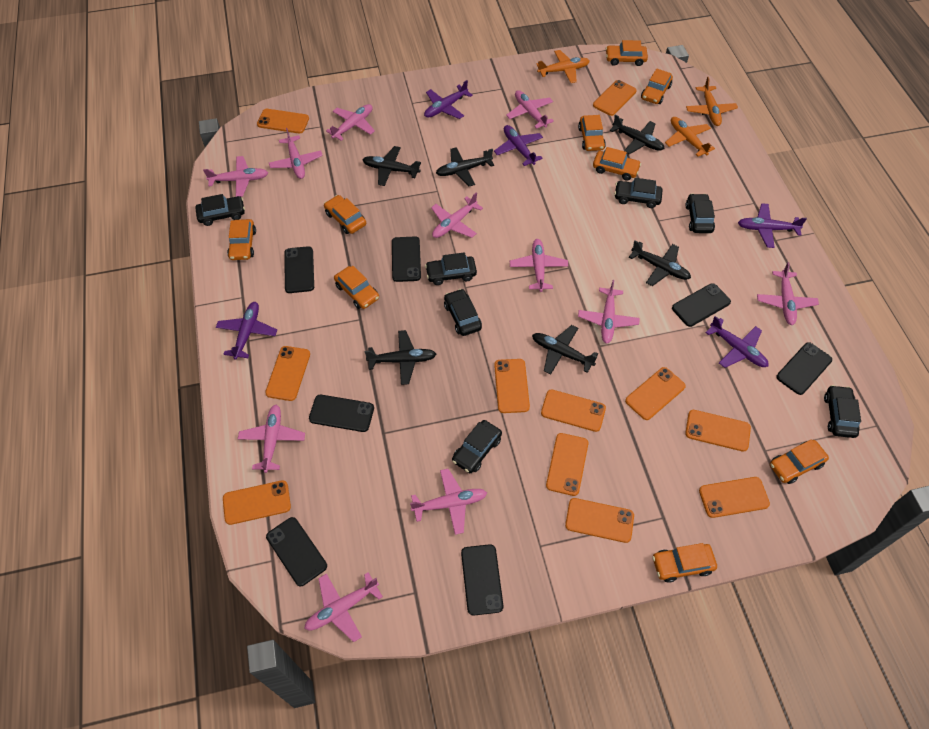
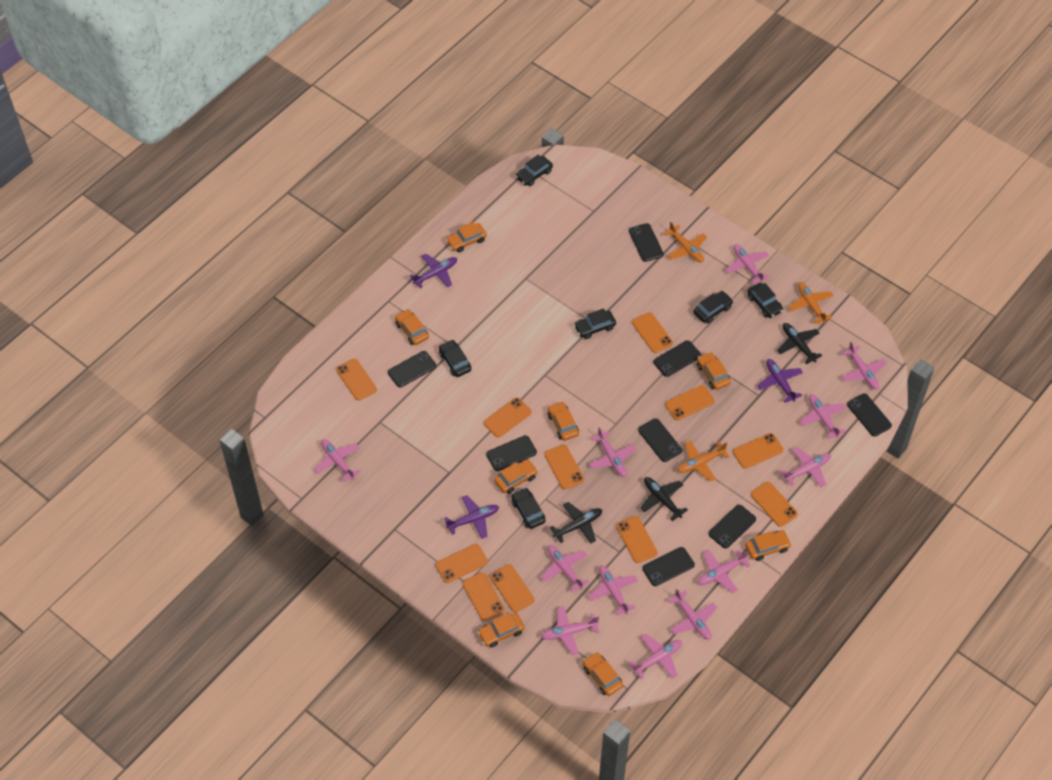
black car: 7 -> 6
black phone: 7 -> 8
black plane: 6 -> 3
orange car: 9 -> 8
pink plane: 11 -> 12
purple plane: 5 -> 3

